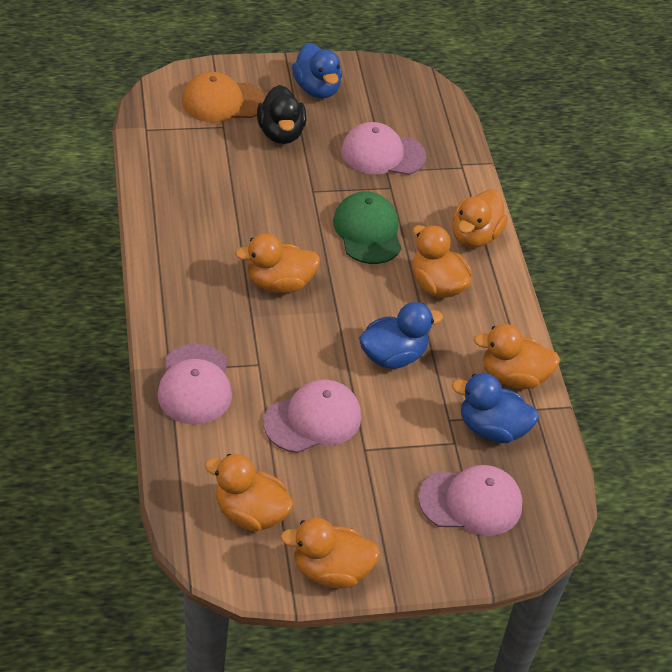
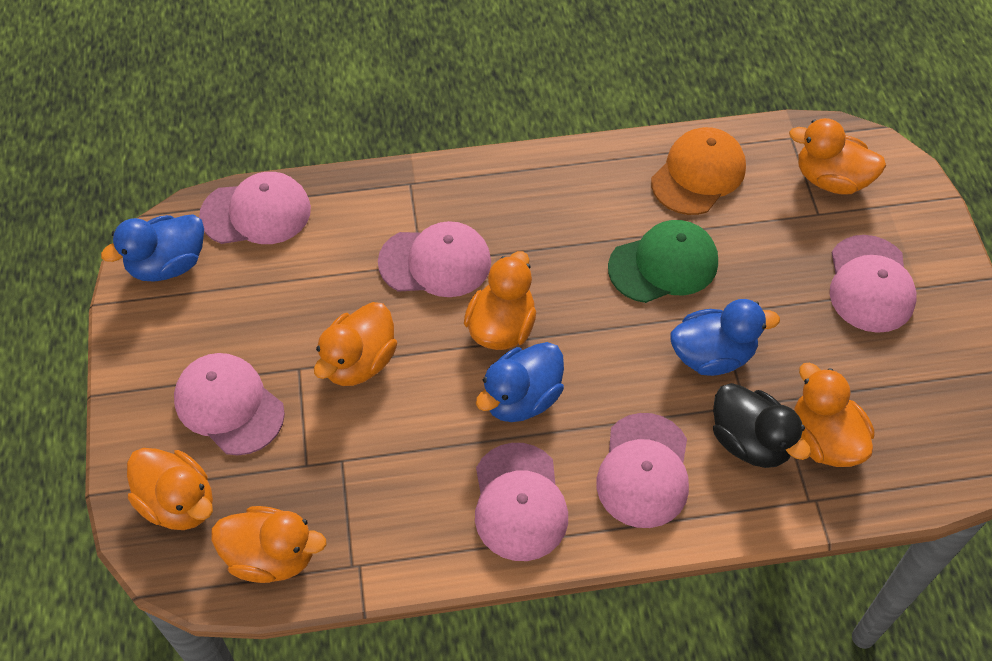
pink cap: 4 -> 6

